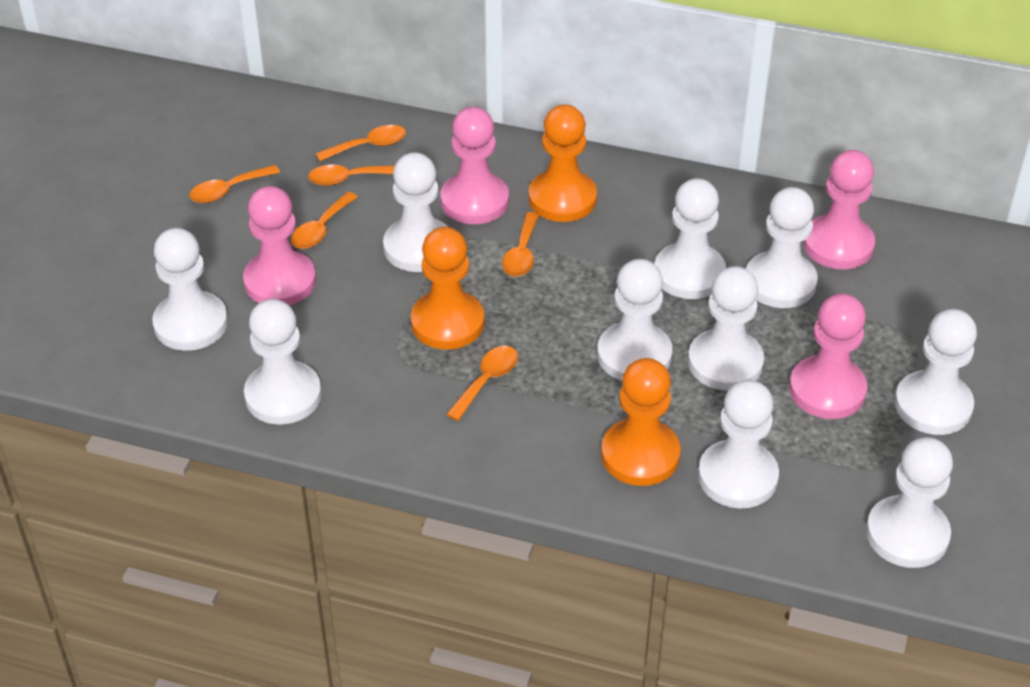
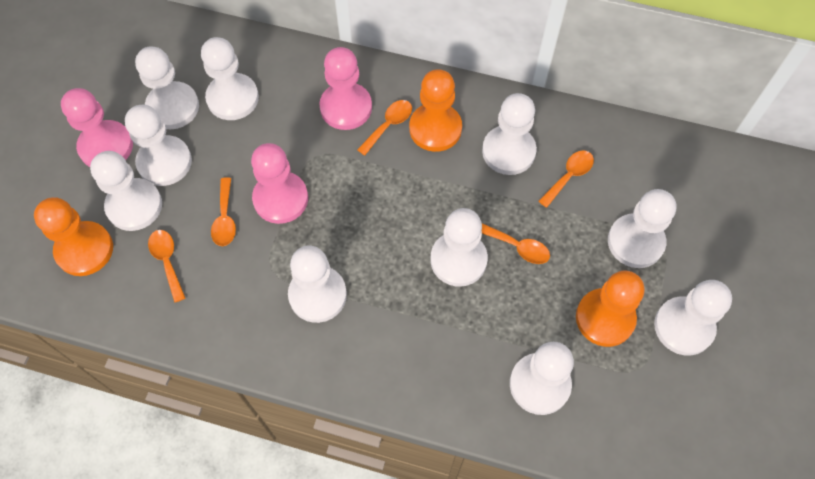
orange spoon: 6 -> 5
pink pawn: 4 -> 3

